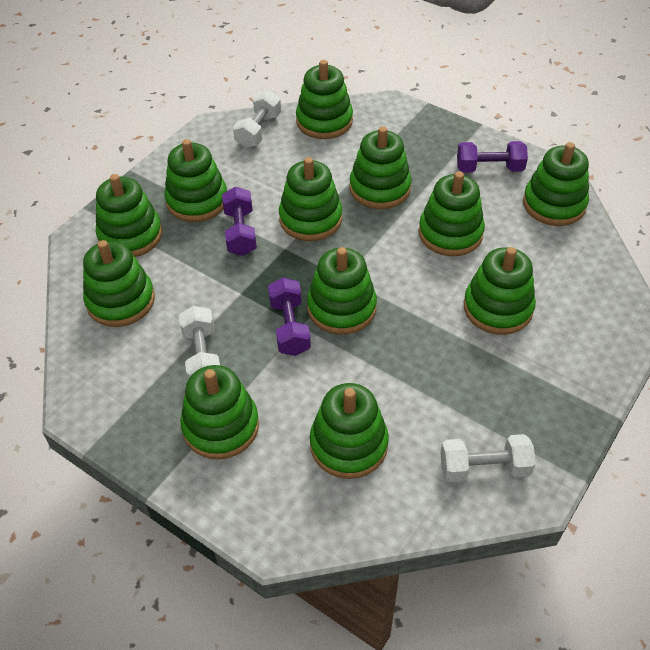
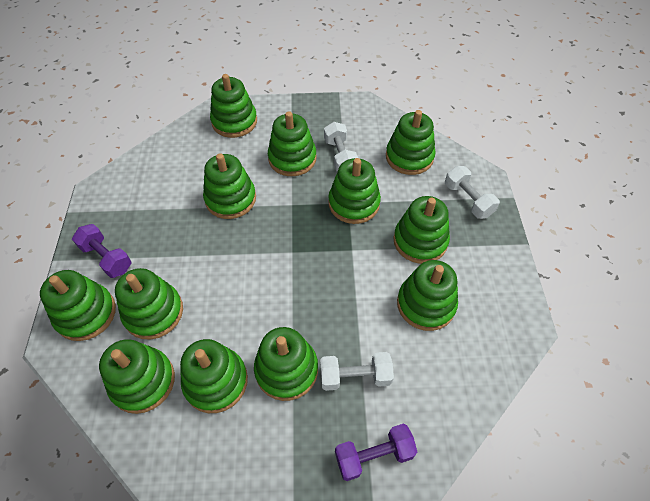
purple dumbbell: 3 -> 2

